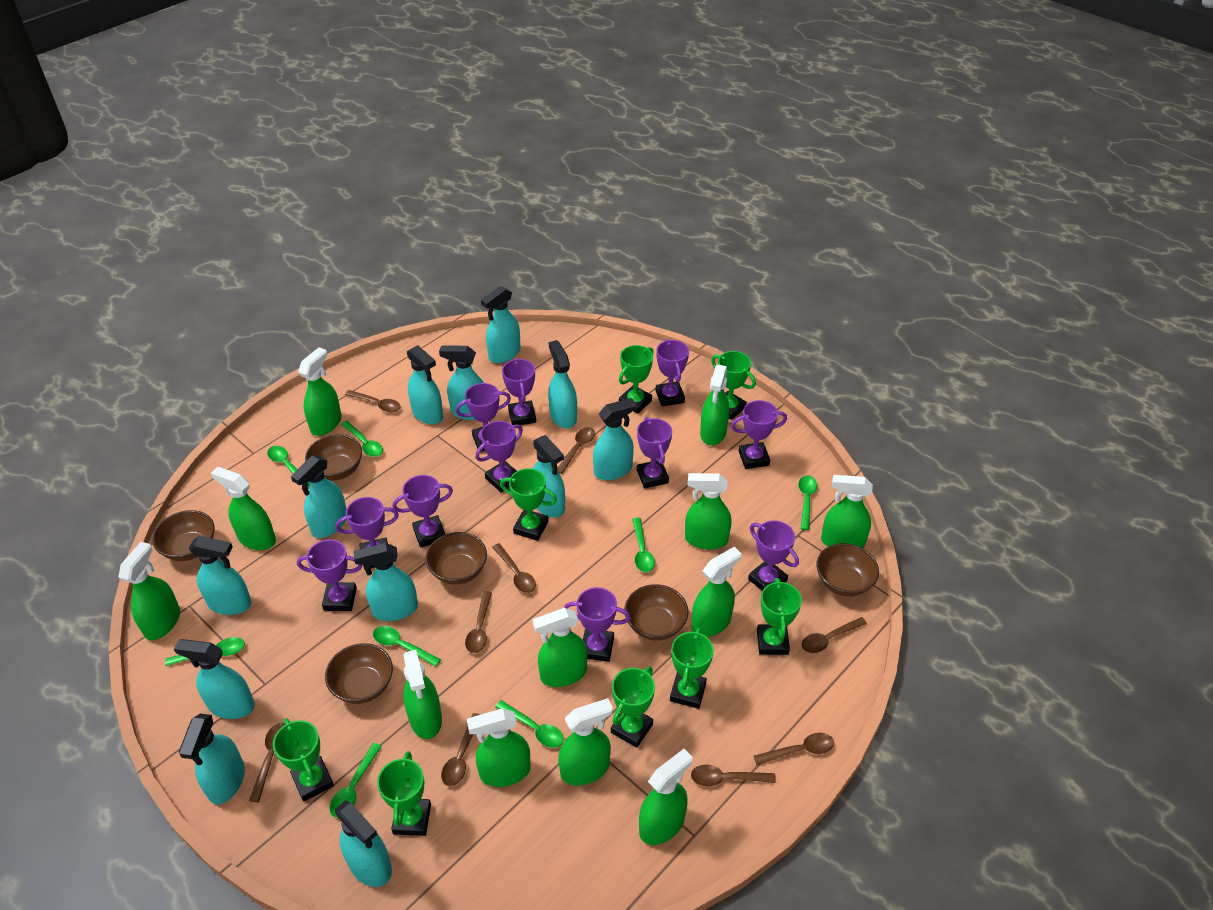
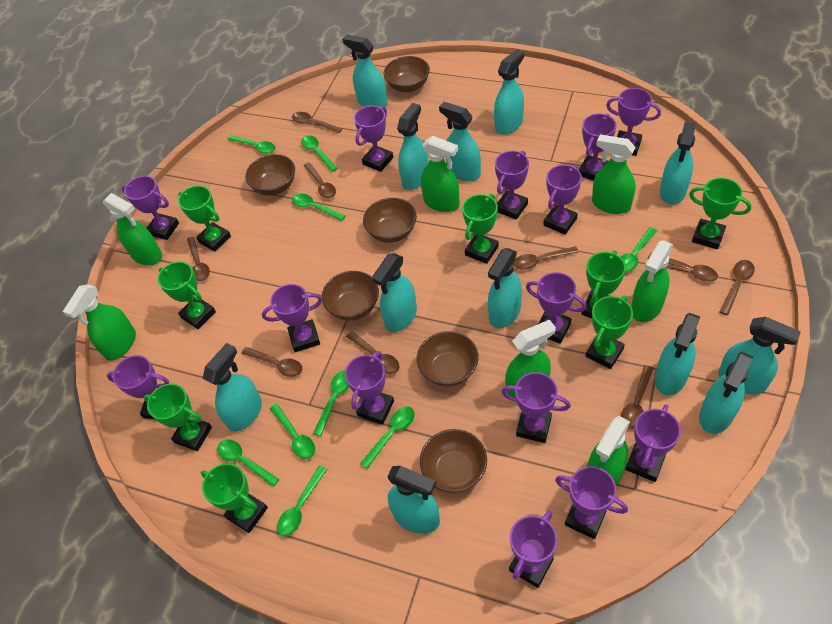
green spoon: 8 -> 9
green spray bottle: 12 -> 7
purple trophy: 11 -> 14

